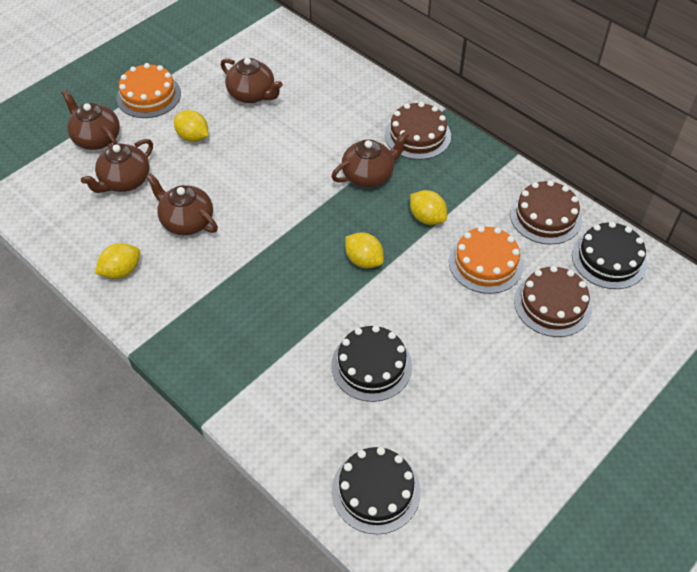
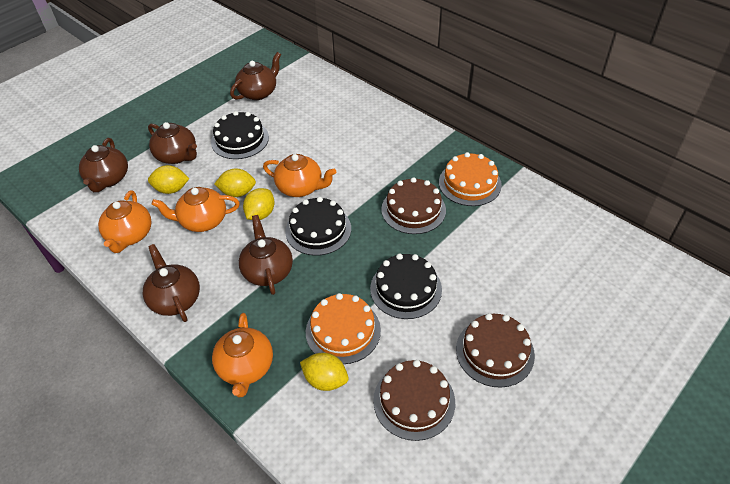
orange teapot: 0 -> 4

